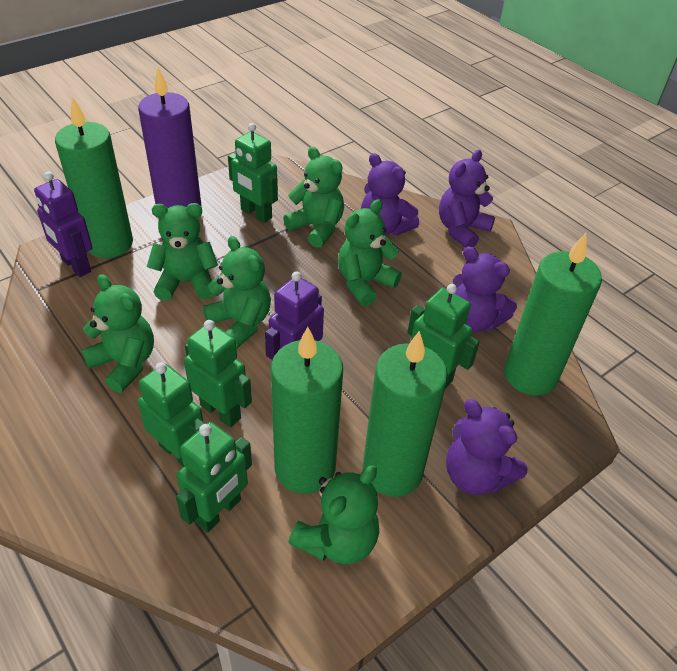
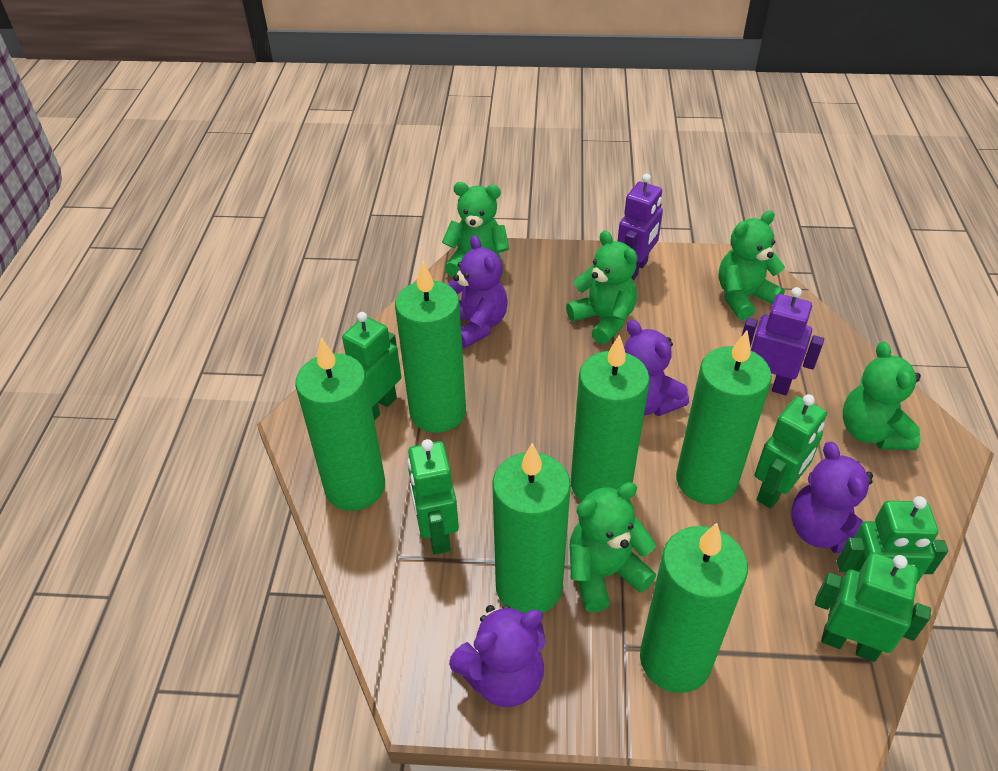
green candle: 4 -> 6
green teddy bear: 6 -> 5
purple candle: 1 -> 0

